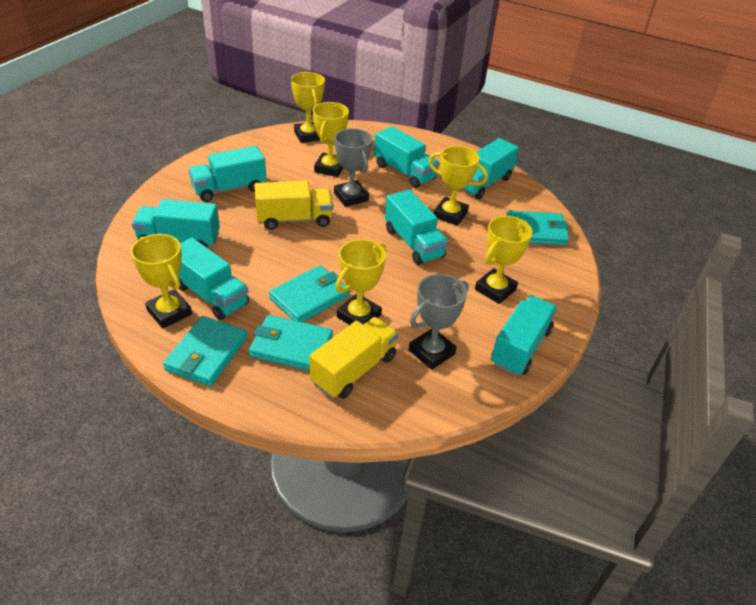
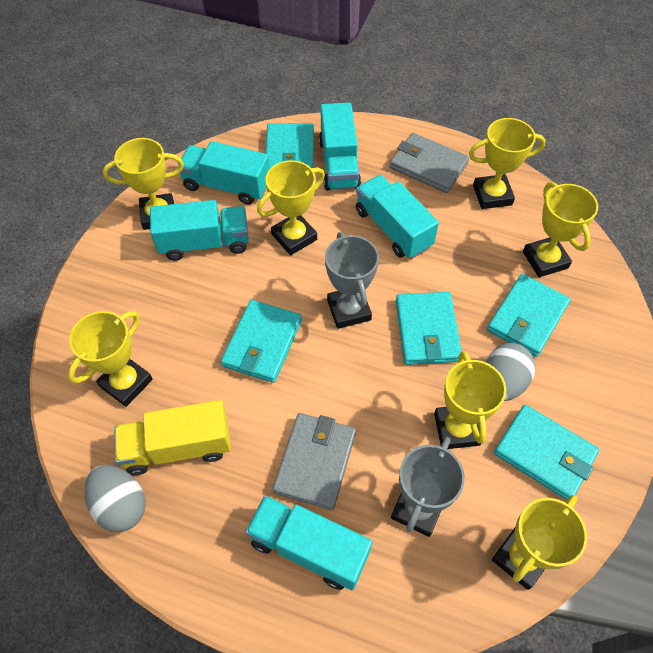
grey egg: 0 -> 2
grey wallet: 0 -> 2
turquoise truck: 7 -> 5
turquoise wallet: 4 -> 5
yellow trophy: 6 -> 7
yellow truck: 2 -> 1

